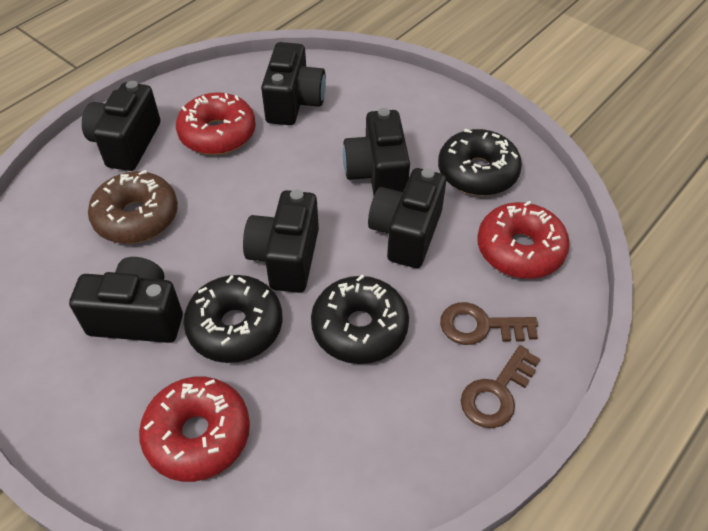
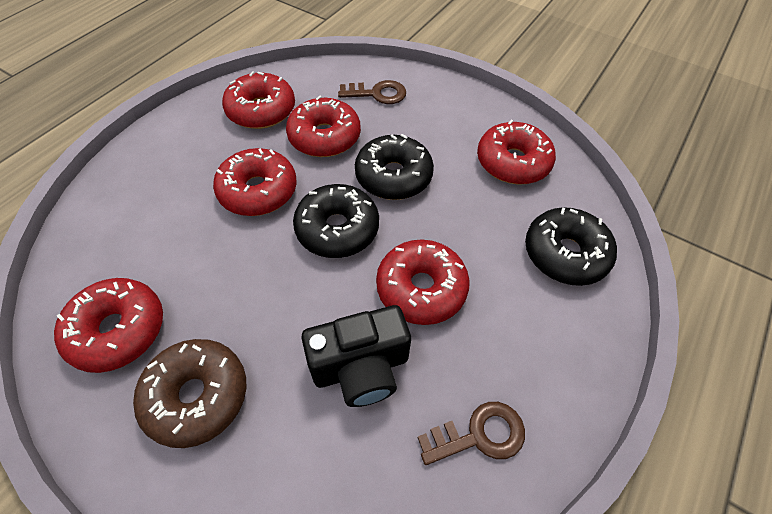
black camera: 6 -> 1
red donut: 3 -> 6

